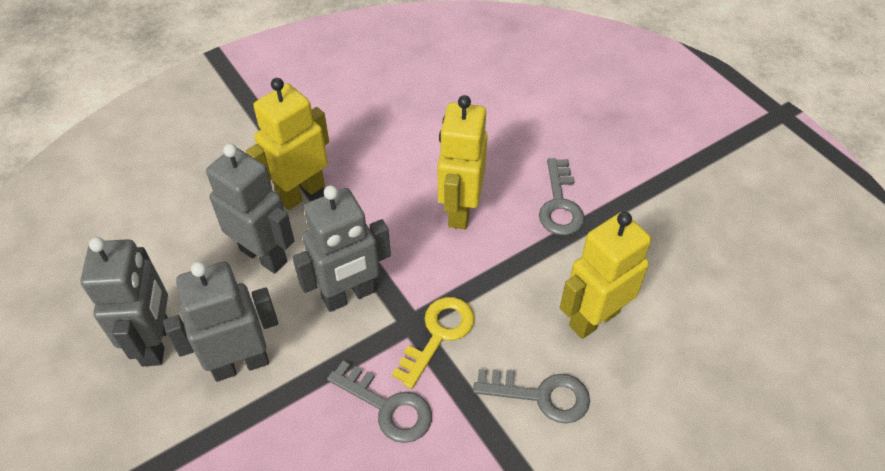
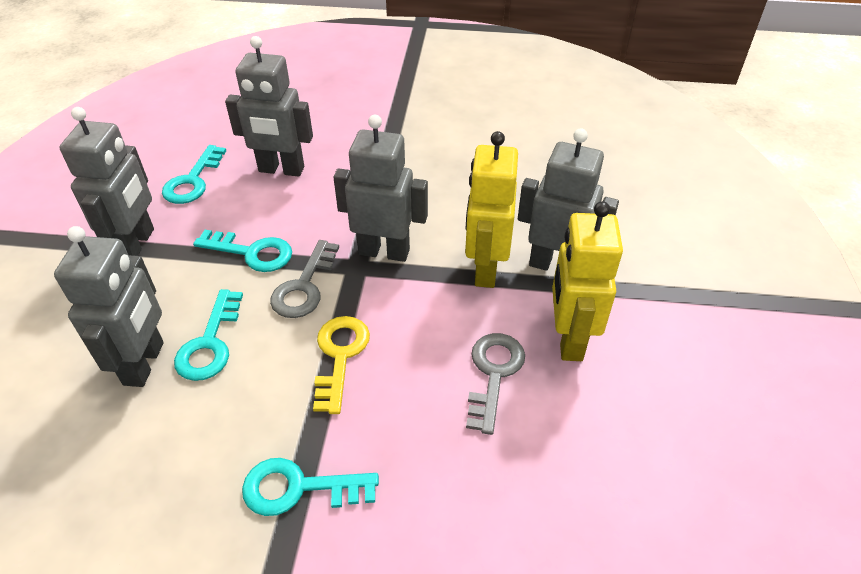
grey key: 3 -> 2
grey robot: 4 -> 5
turquoise key: 0 -> 4
yellow robot: 3 -> 2

